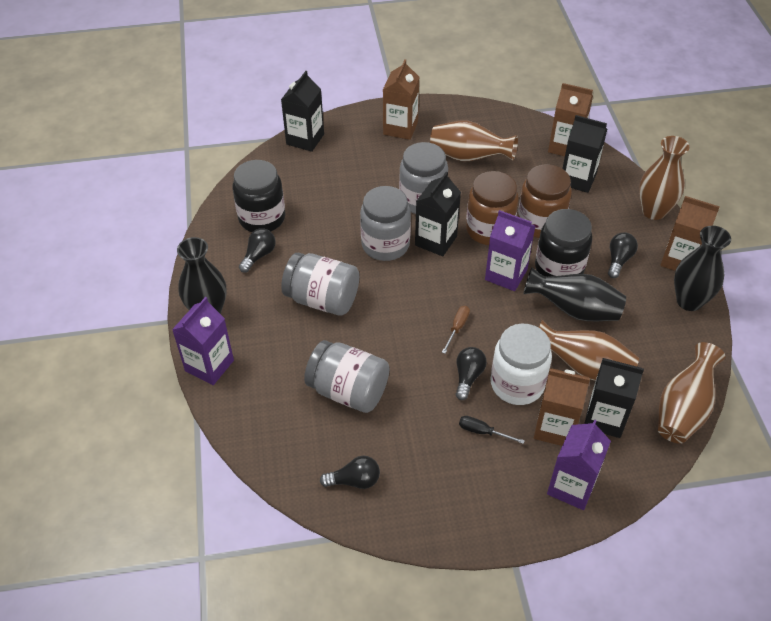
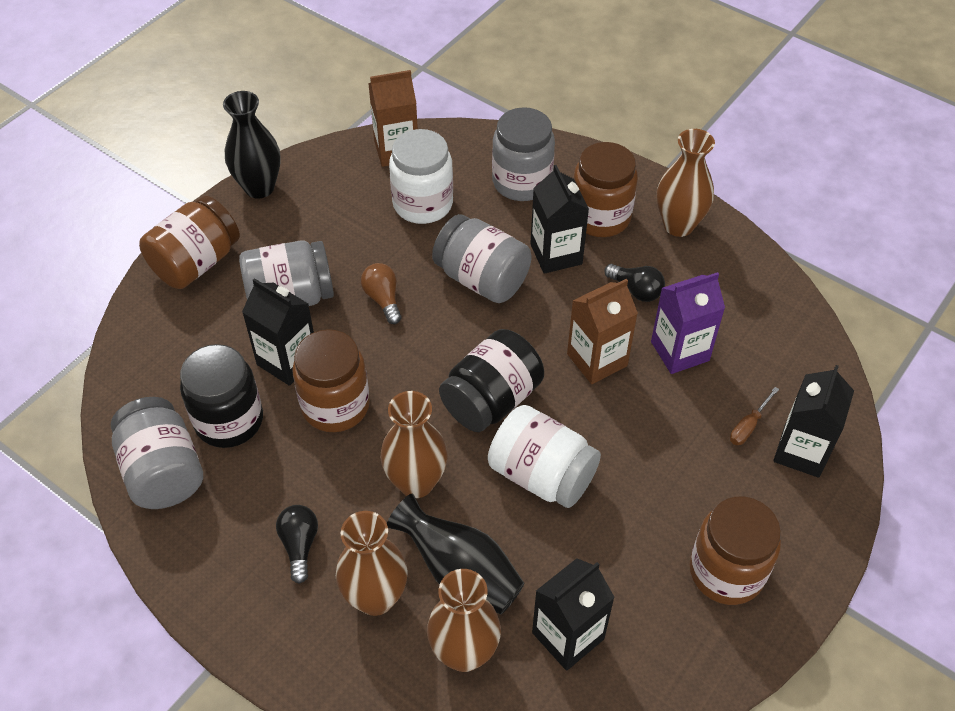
black light bulb: 4 -> 2
black screwdriver: 1 -> 0
black vase: 3 -> 2
brown carton: 4 -> 2
brown jar: 2 -> 4
brown light bulb: 0 -> 1
purple carton: 3 -> 1
white jar: 1 -> 2

